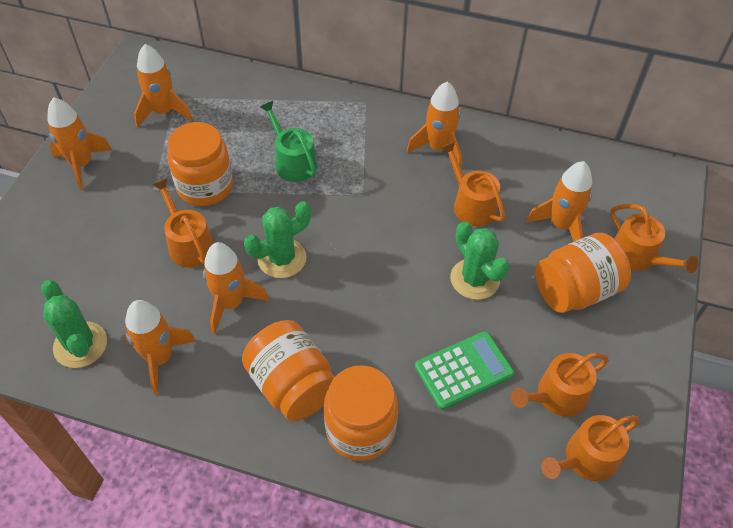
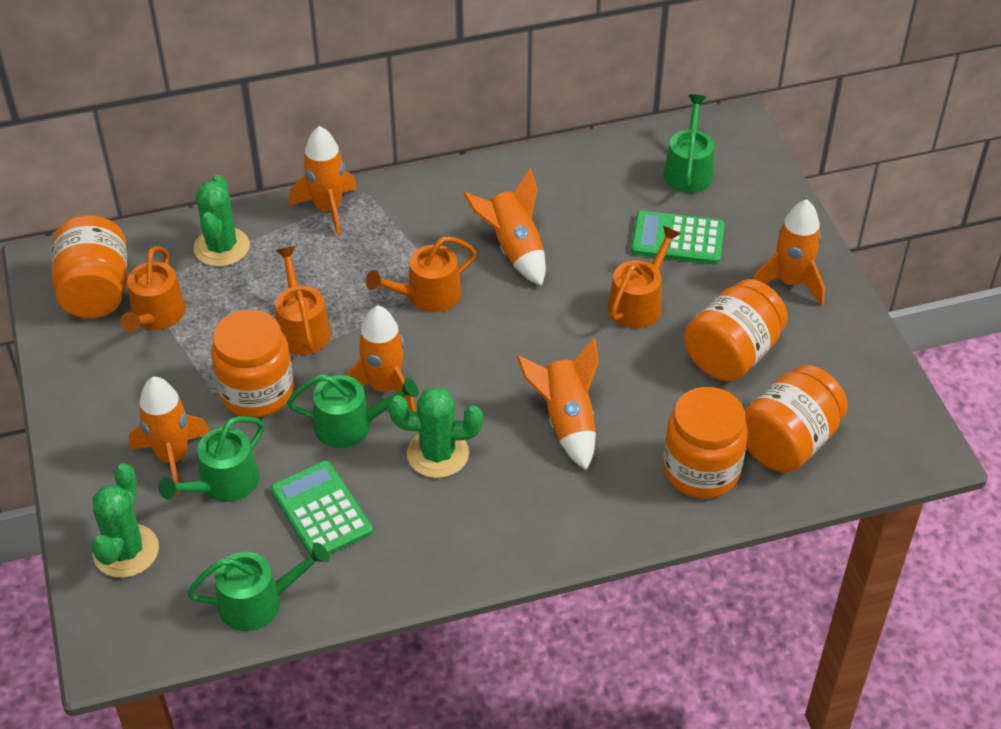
green calculator: 1 -> 2
green watering can: 1 -> 4
orange jar: 4 -> 5
orange watering can: 5 -> 4

